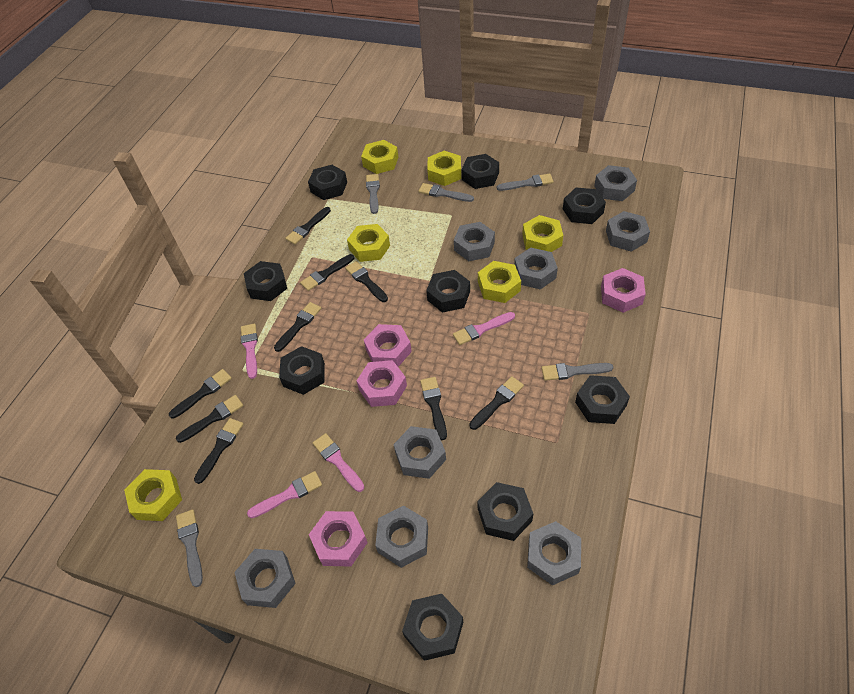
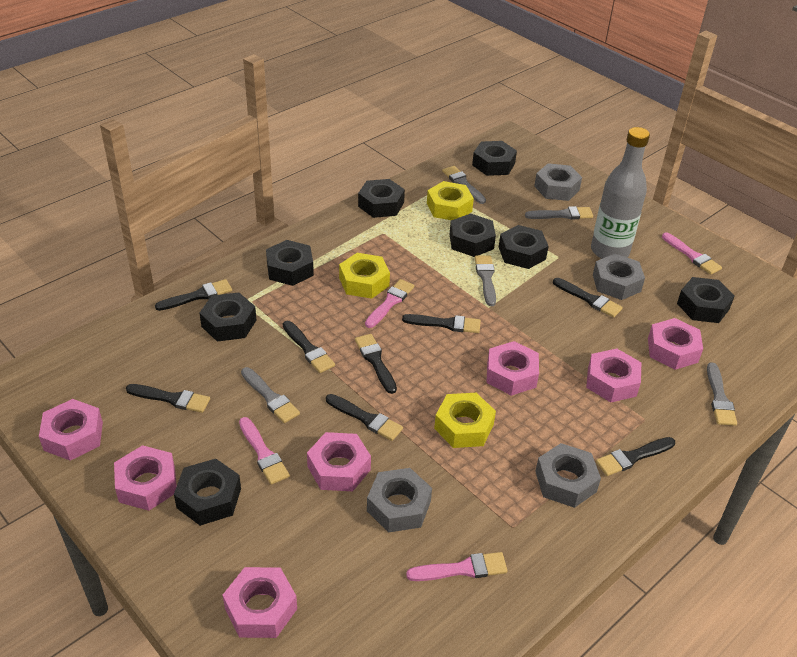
black brush: 9 -> 8
black nut: 9 -> 8
grey bottle: 0 -> 1
grey nut: 8 -> 4
pink nut: 4 -> 7
yellow nut: 6 -> 3

